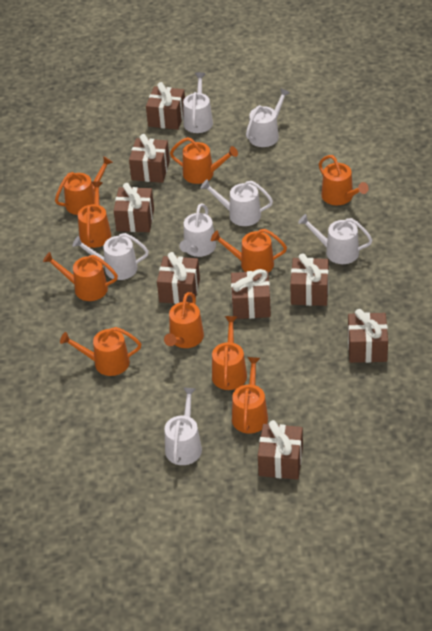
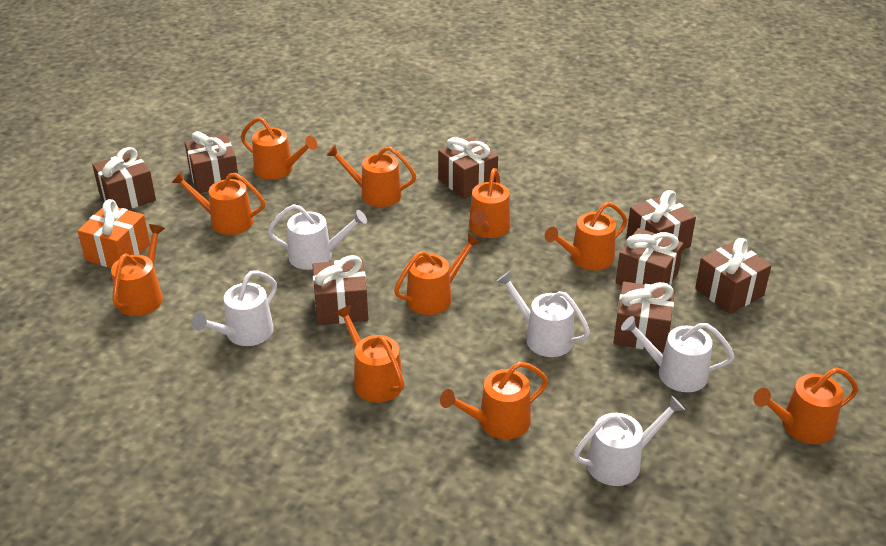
orange gift: 0 -> 1
white watering can: 7 -> 5

